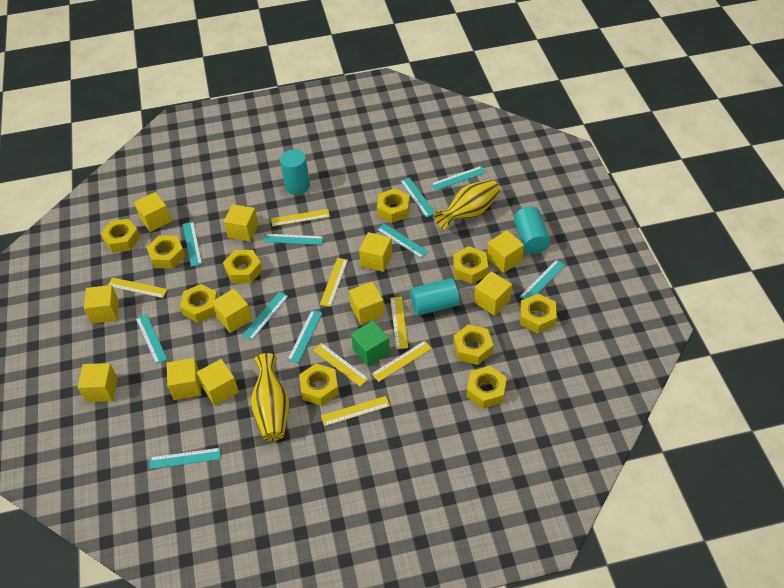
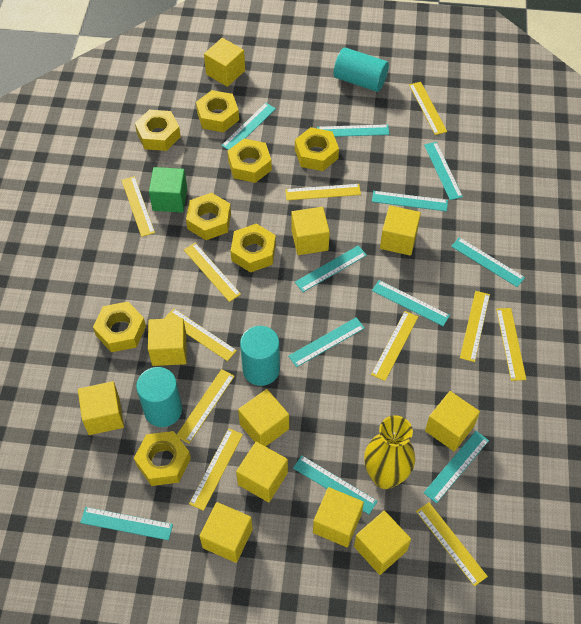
turquoise ruler: 10 -> 11
yellow nut: 10 -> 8
yellow ruler: 7 -> 11
yellow vase: 2 -> 1

